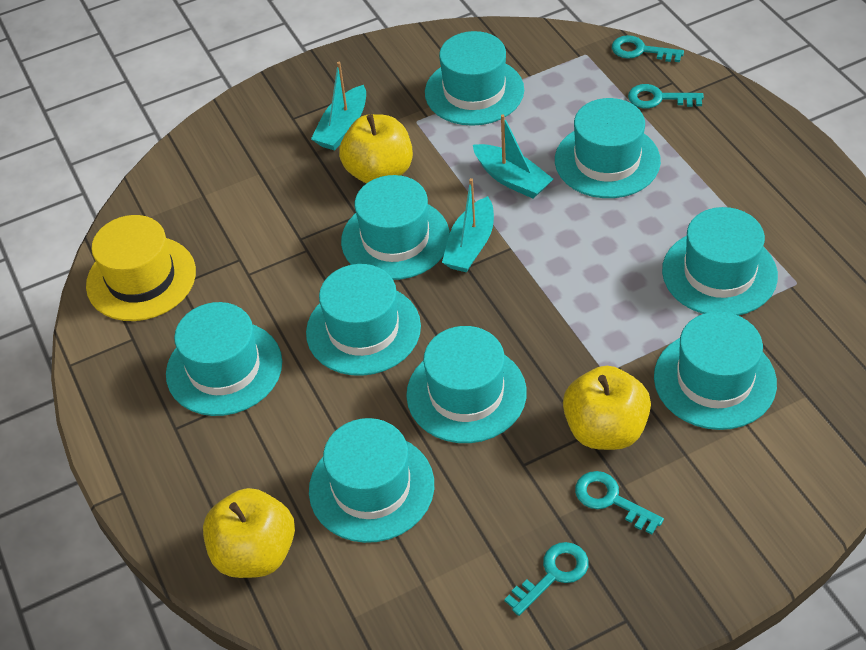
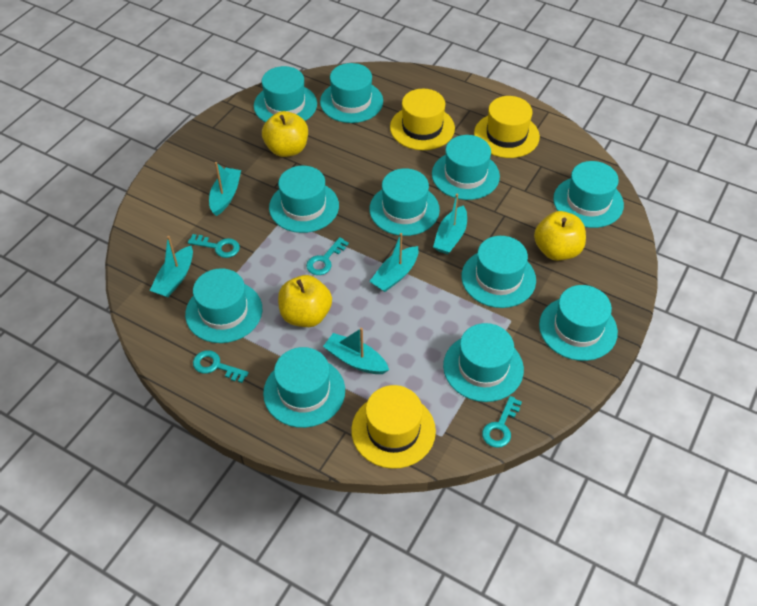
turquoise boat: 3 -> 5
turquoise hat: 9 -> 11
yellow hat: 1 -> 3

